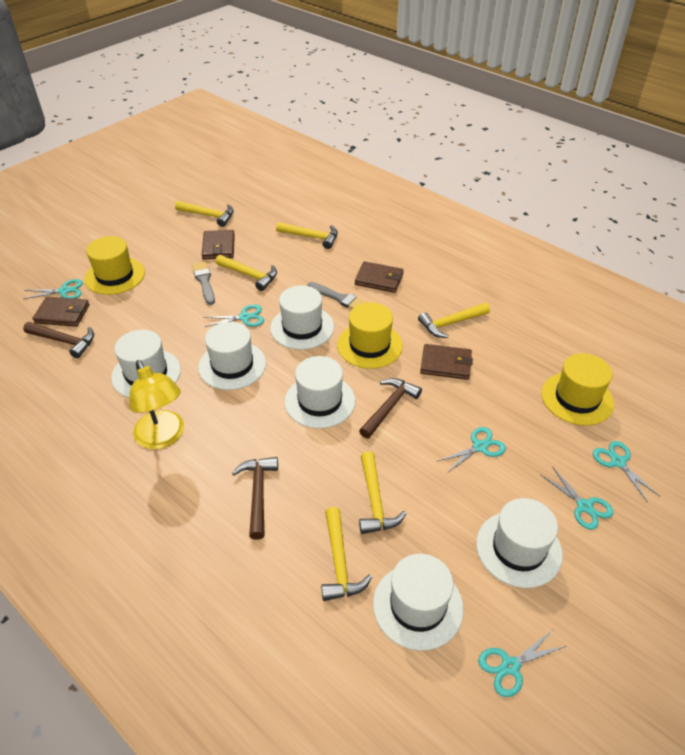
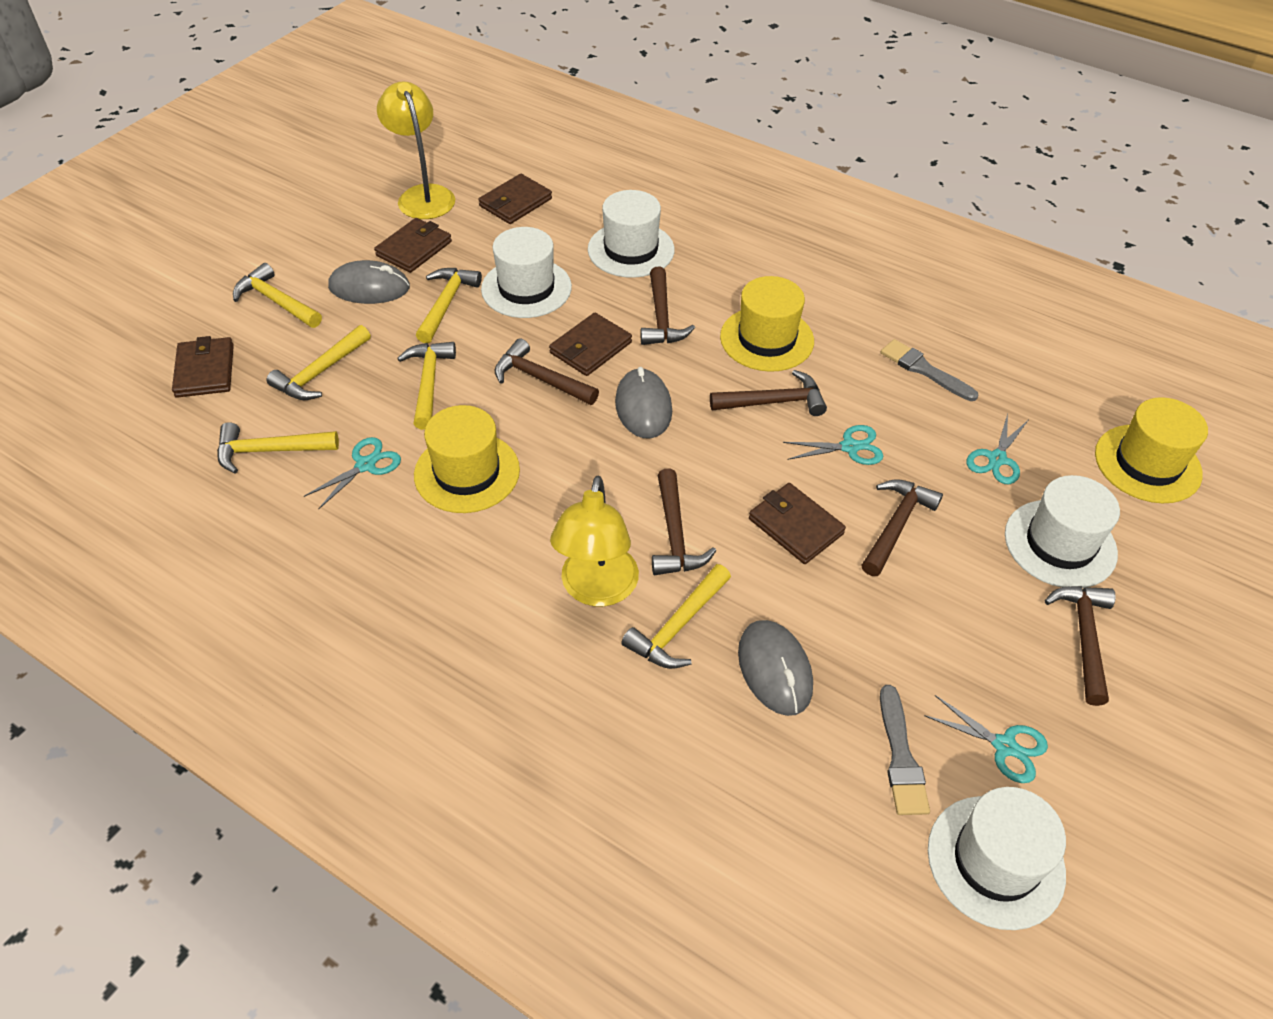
brown hammer: 3 -> 6
brown wallet: 4 -> 5
grey mouse: 0 -> 3
turquoise scissors: 6 -> 4
white hat: 6 -> 4
yellow lamp: 1 -> 2

